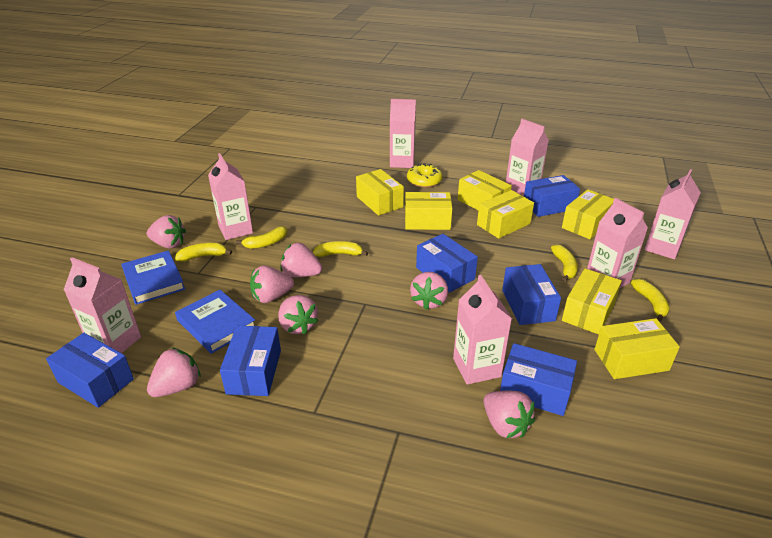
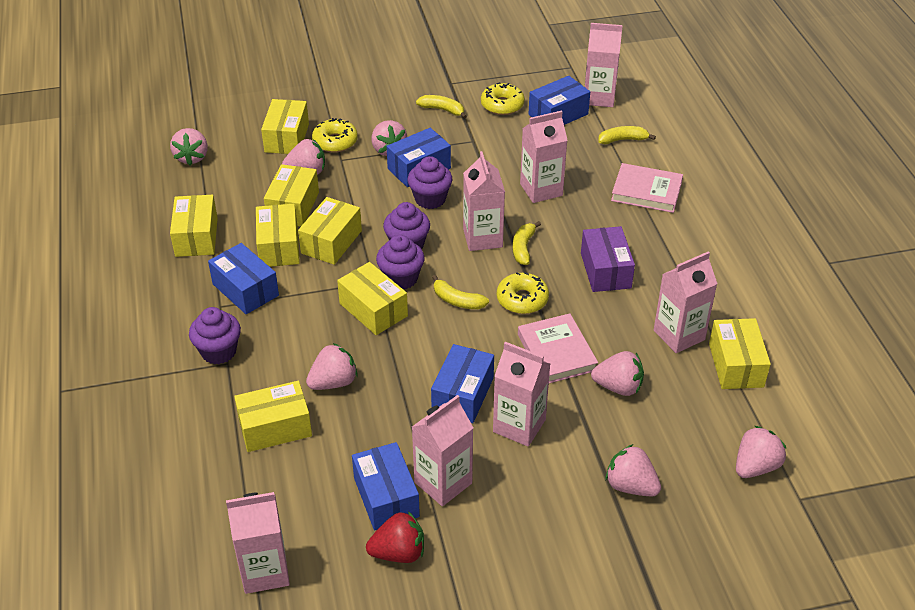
blue book: 2 -> 0
blue box: 6 -> 5
pink book: 0 -> 2
purple box: 0 -> 1
purple cupcake: 0 -> 4
red strawberry: 0 -> 1
yellow banana: 5 -> 4
yellow box: 7 -> 8
yellow donut: 1 -> 3

